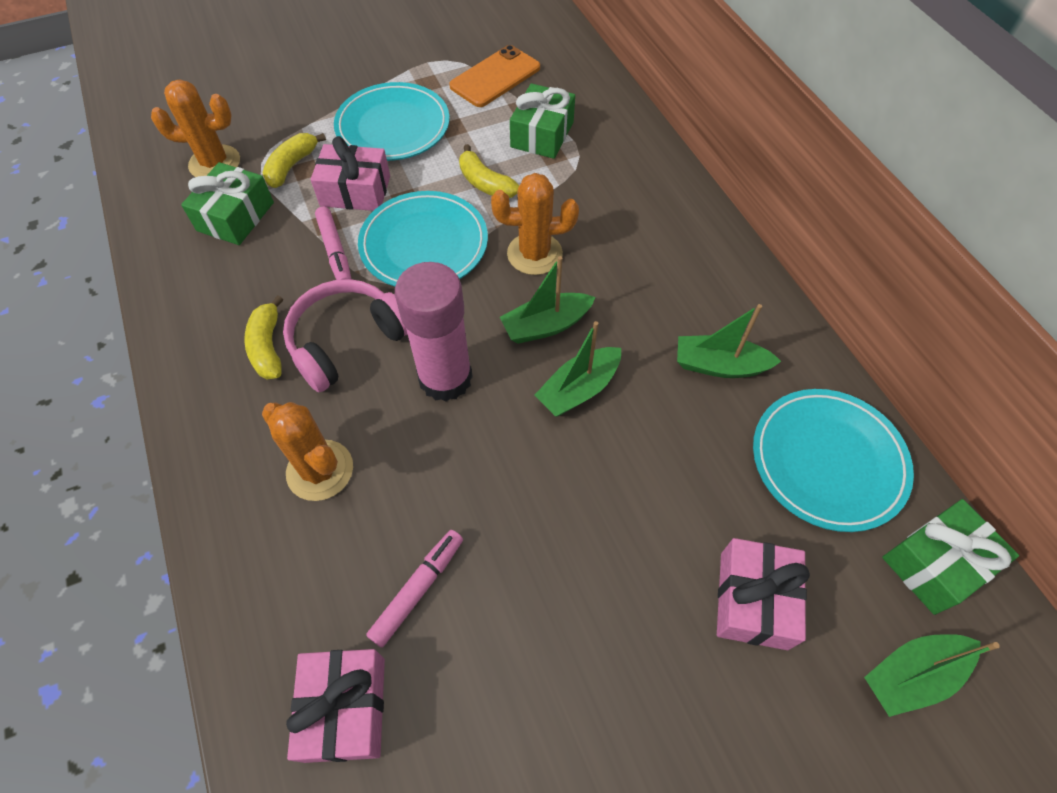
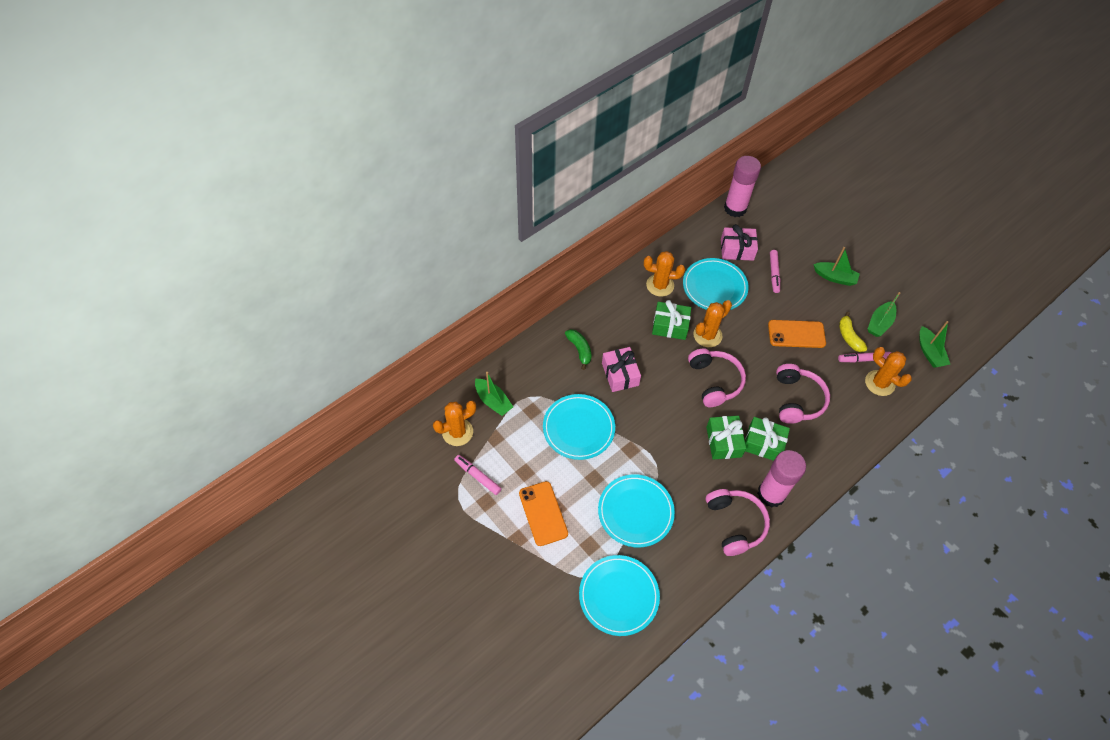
green banana: 0 -> 1
orange cactus: 3 -> 4
orange phone: 1 -> 2
pink gift: 3 -> 2
pink glue stick: 1 -> 2
pink headphones: 1 -> 3
pink marker: 2 -> 3
turquoise plate: 3 -> 4
yellow banana: 3 -> 1

